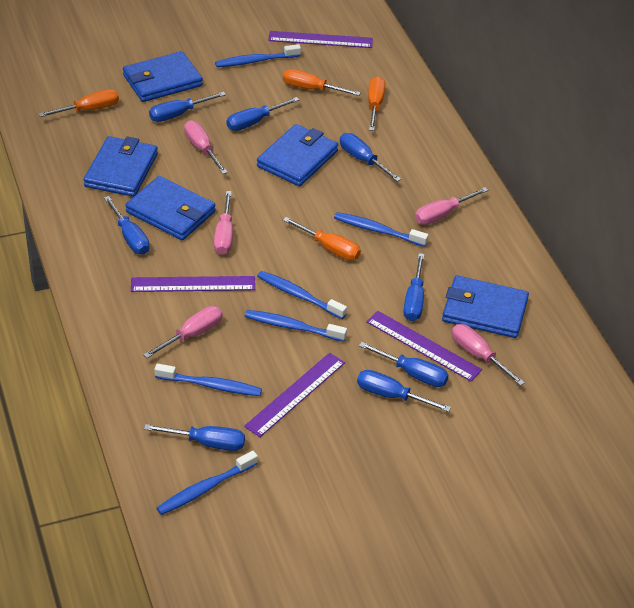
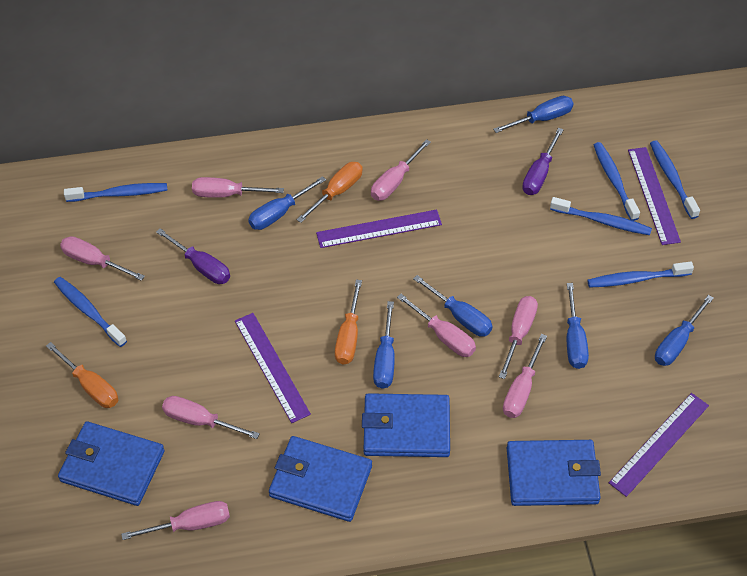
blue screwdriver: 8 -> 6
blue wallet: 5 -> 4
orange screwdriver: 4 -> 3
pink screwdriver: 5 -> 8
purple screwdriver: 0 -> 2

